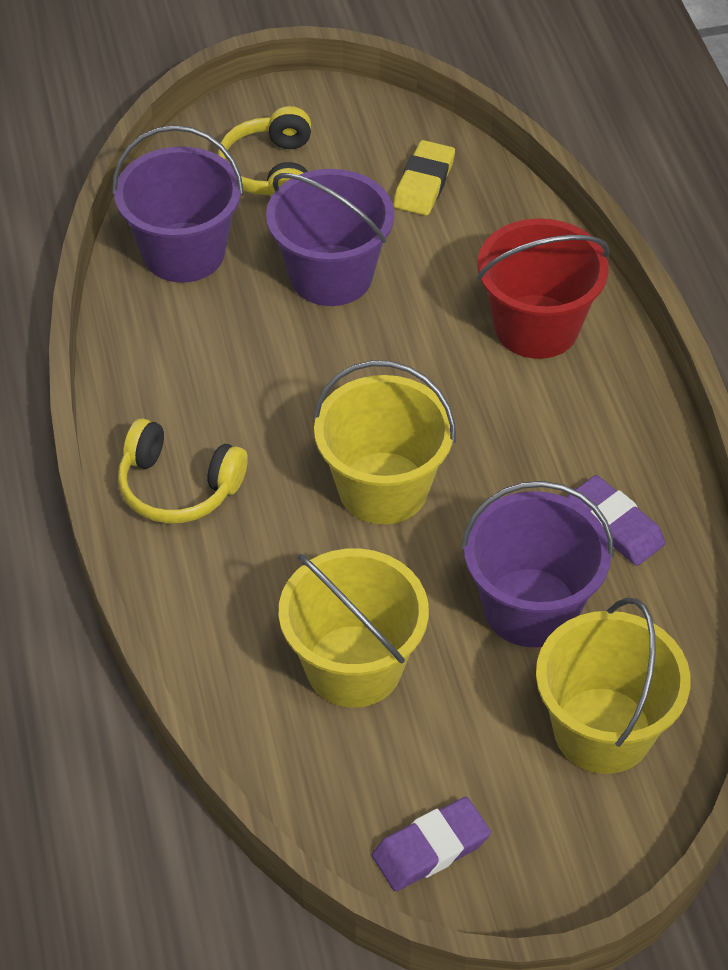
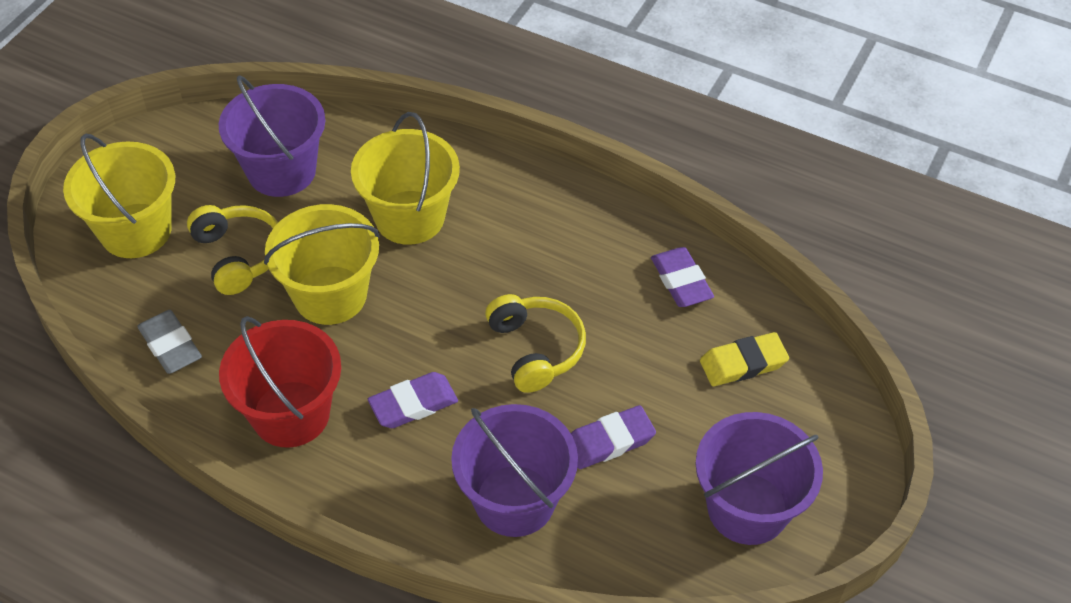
grey eraser: 0 -> 1
purple eraser: 2 -> 3

